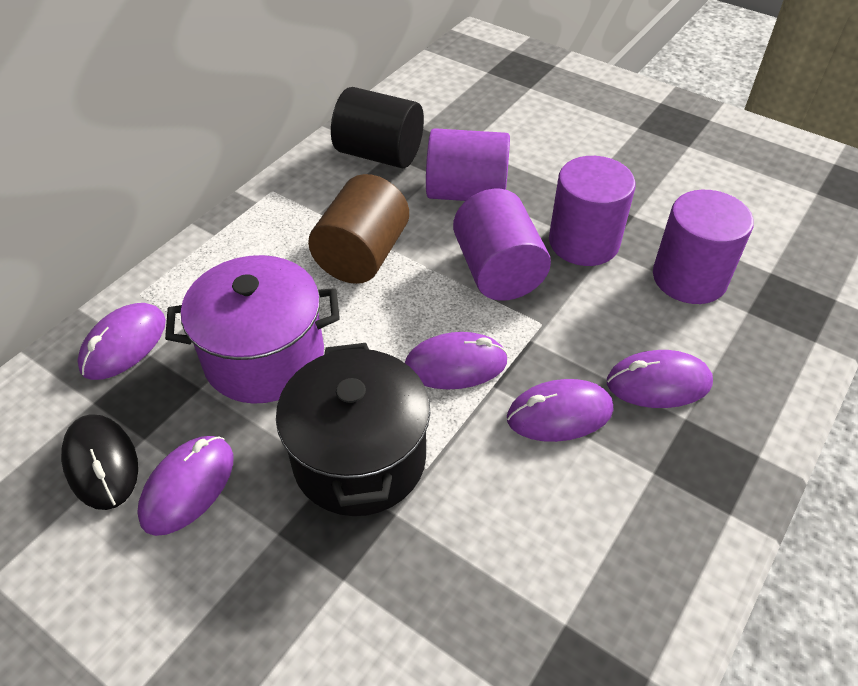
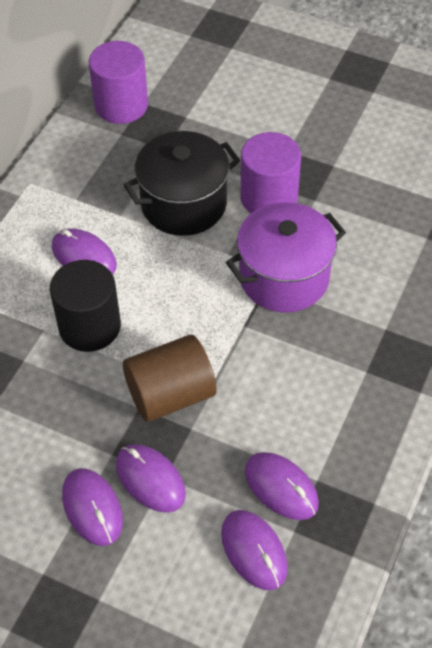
black mouse: 1 -> 0
purple cylinder: 4 -> 2

